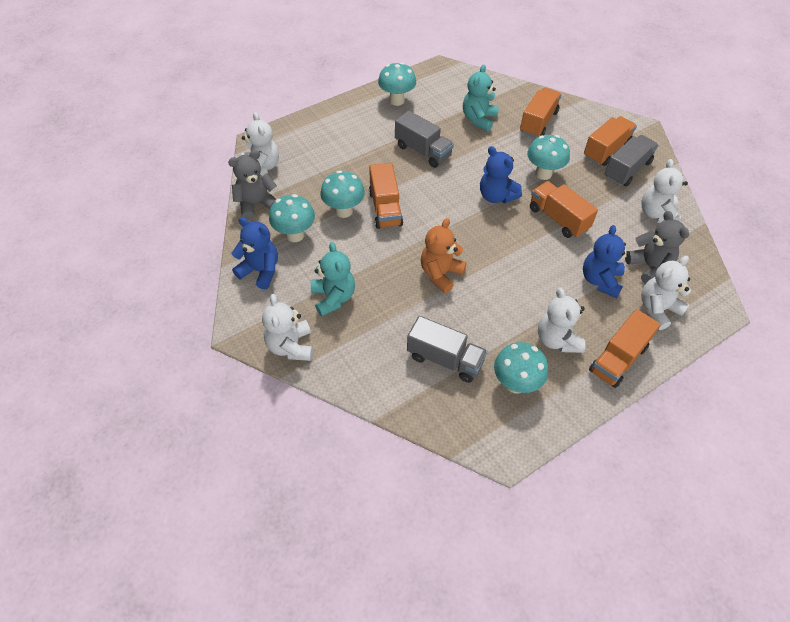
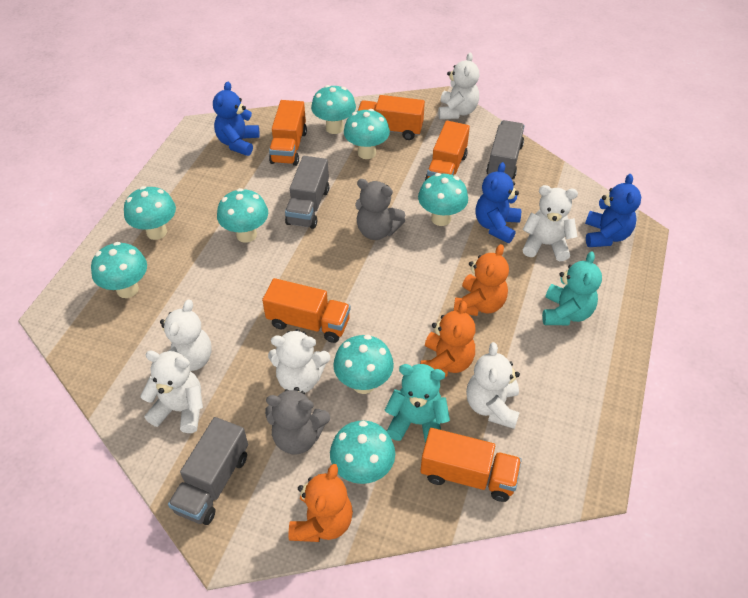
orange teddy bear: 1 -> 3
turquoise mushroom: 5 -> 8
white teddy bear: 5 -> 6

